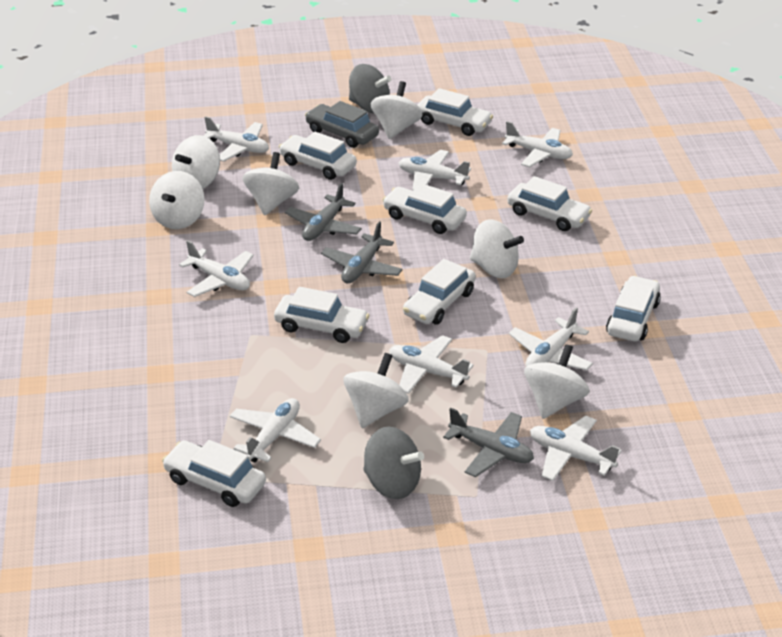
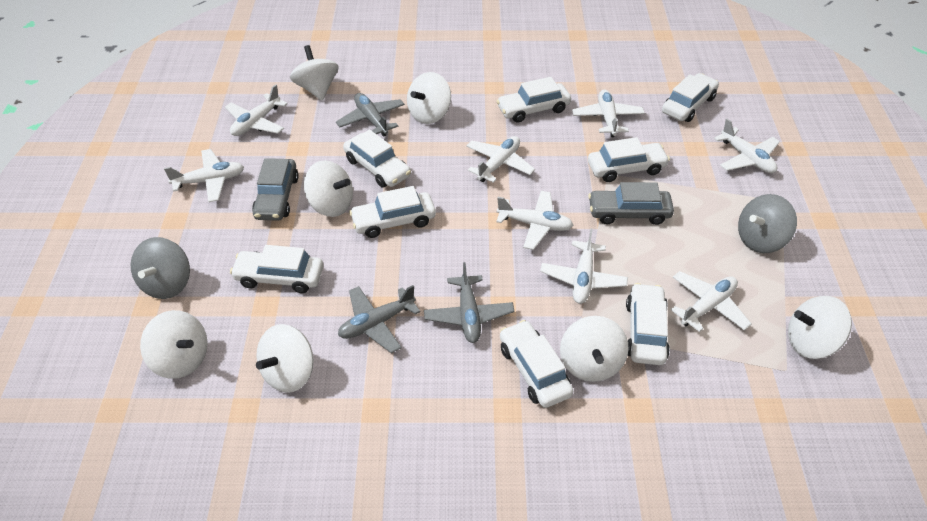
grey car: 1 -> 2

